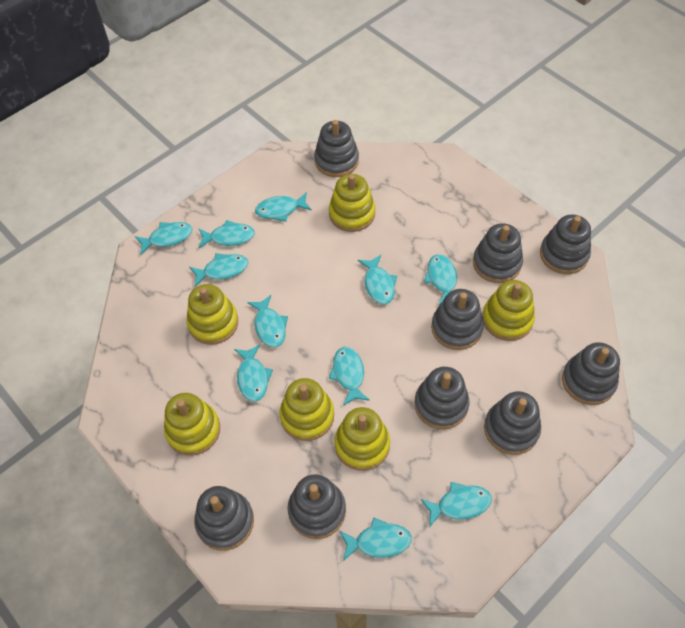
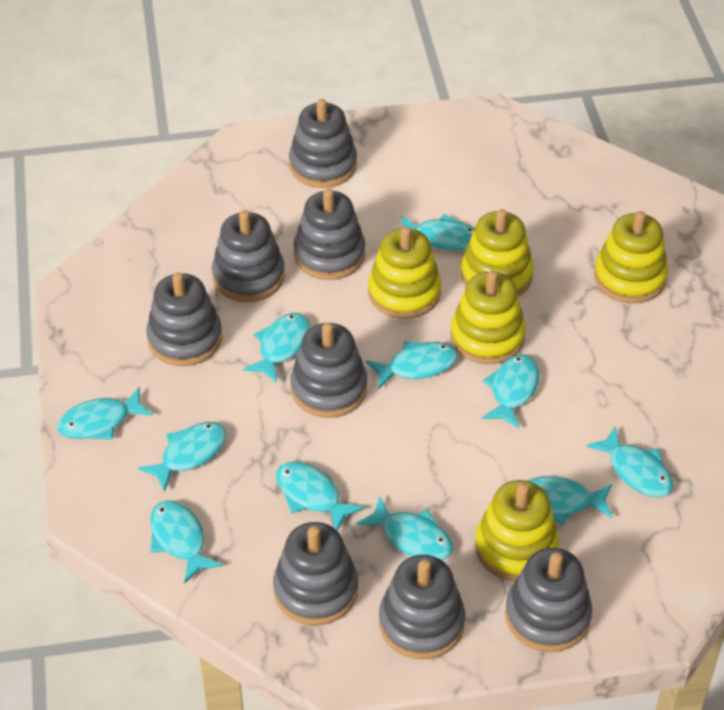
grey stacking toy: 9 -> 8
yellow stacking toy: 6 -> 5

